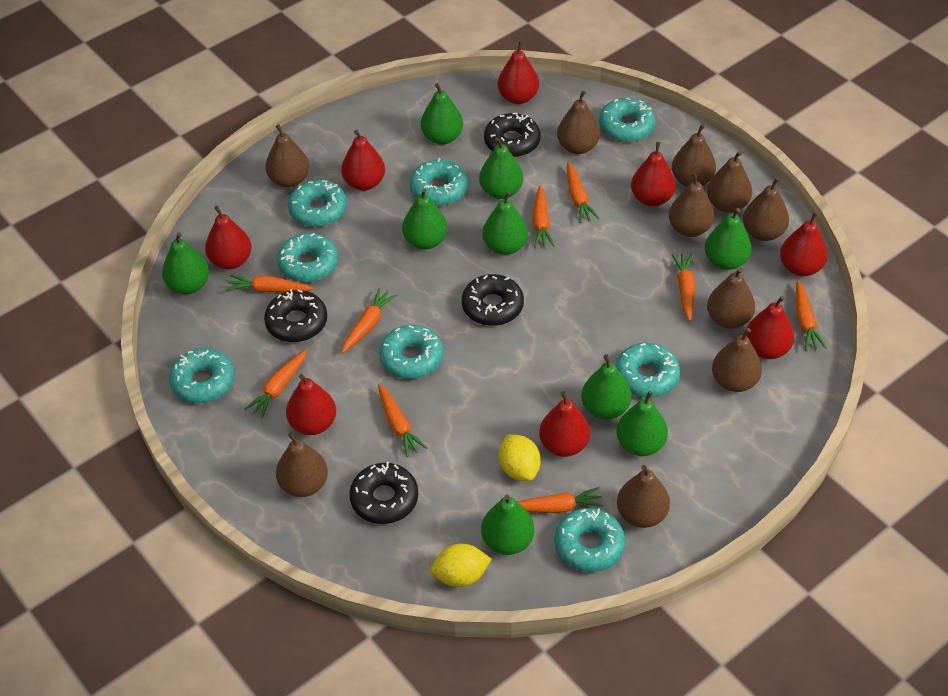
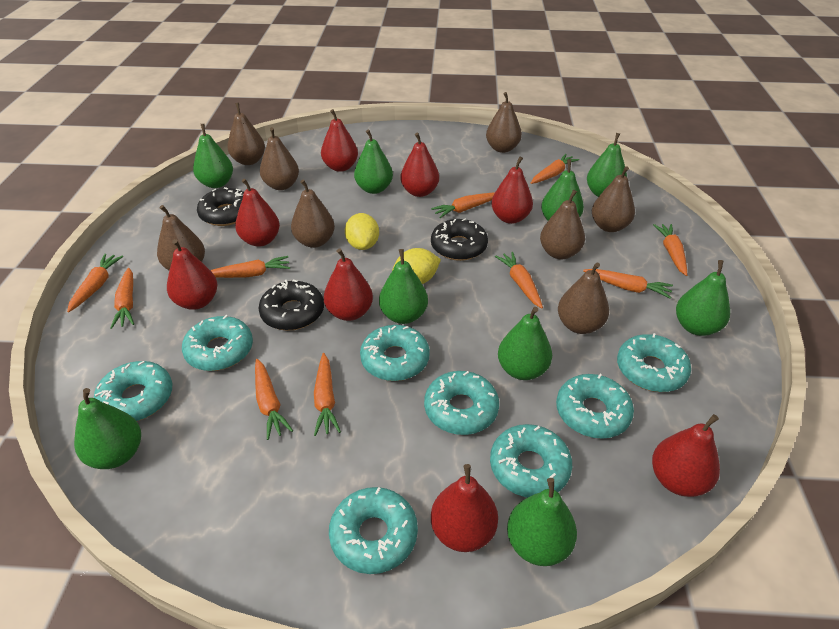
black donut: 4 -> 3
brown pear: 10 -> 8
orange carrot: 9 -> 10

